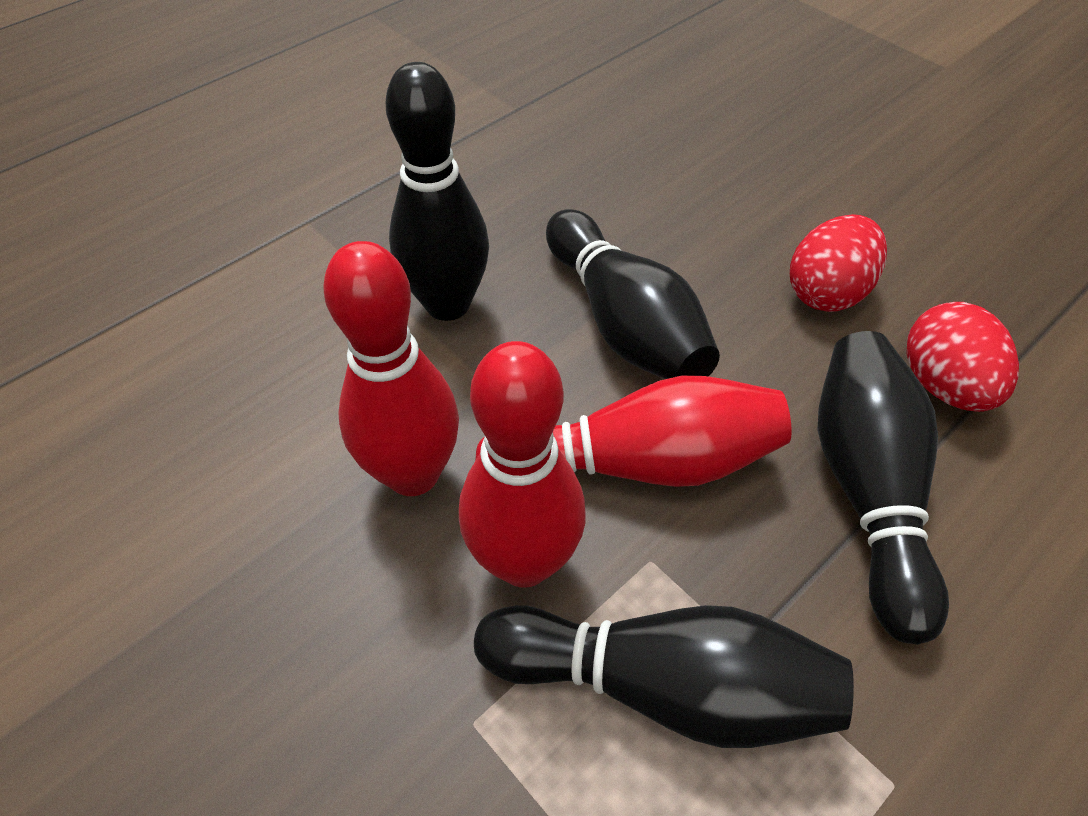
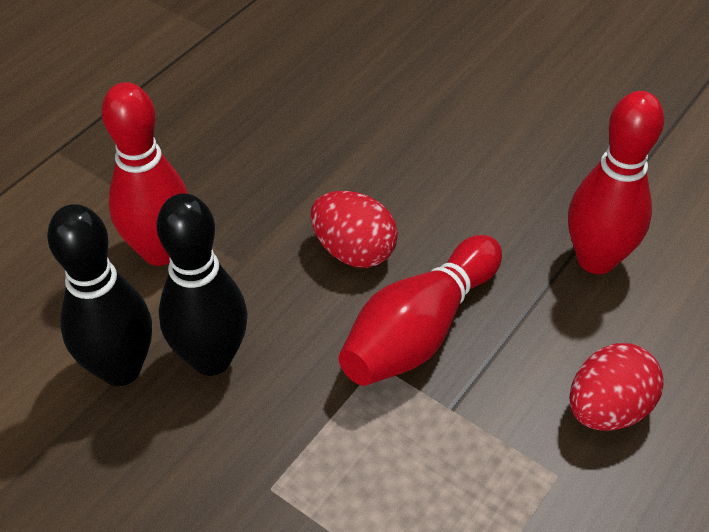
black bowling pin: 4 -> 2

